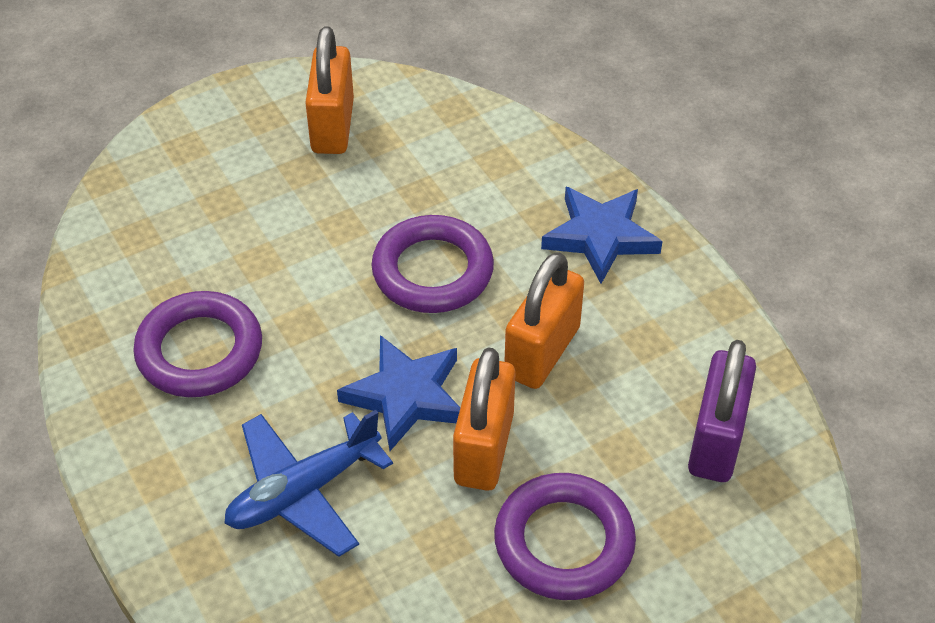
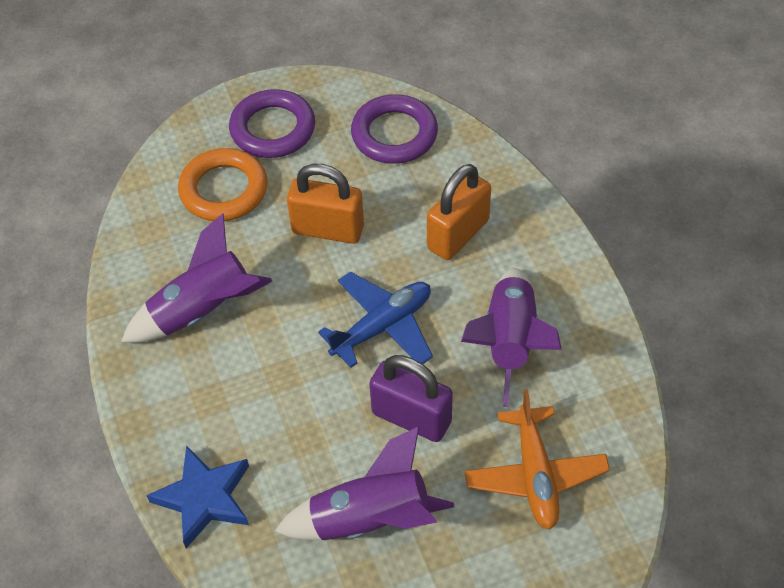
blue star: 2 -> 1
orange padlock: 3 -> 2
orange plane: 0 -> 1
orange ring: 0 -> 1
purple ring: 3 -> 2
purple rocket: 0 -> 3

